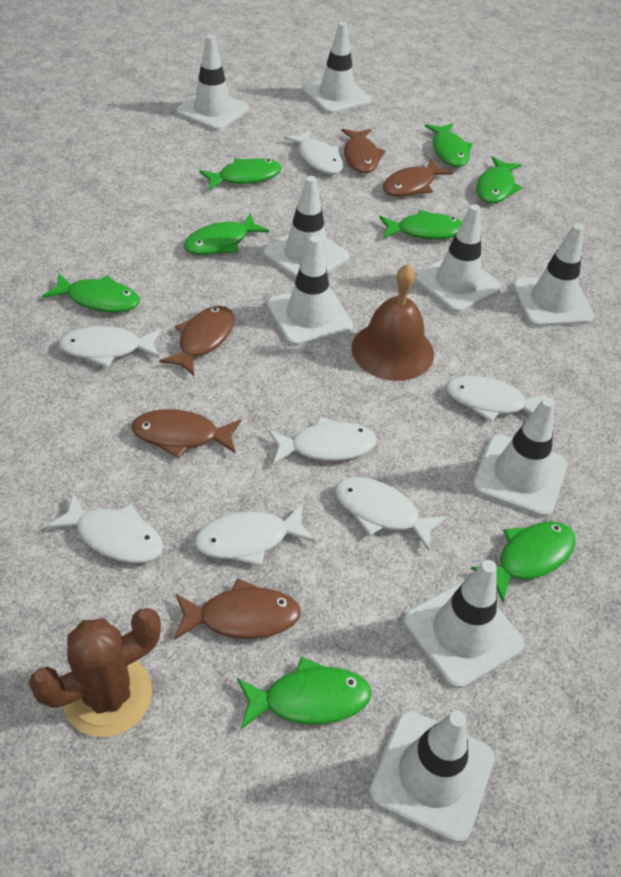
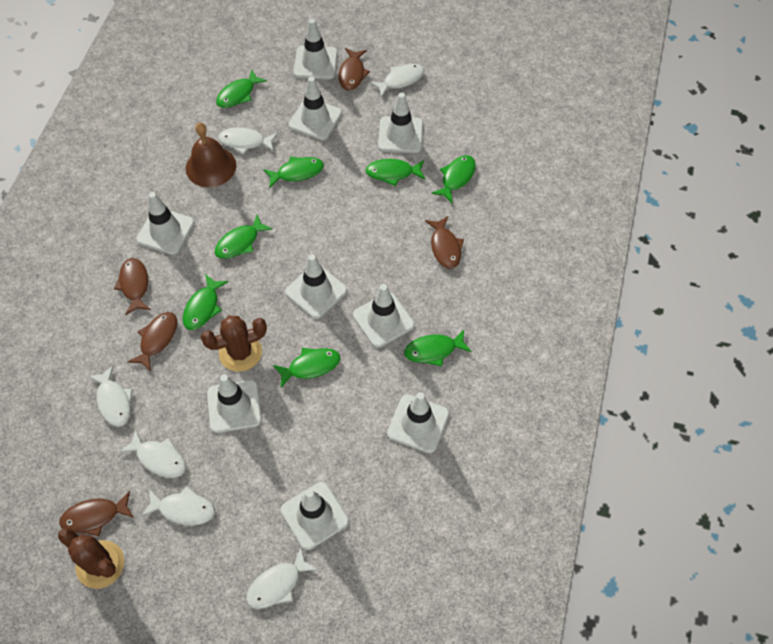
brown cactus: 1 -> 2
white fish: 7 -> 6

